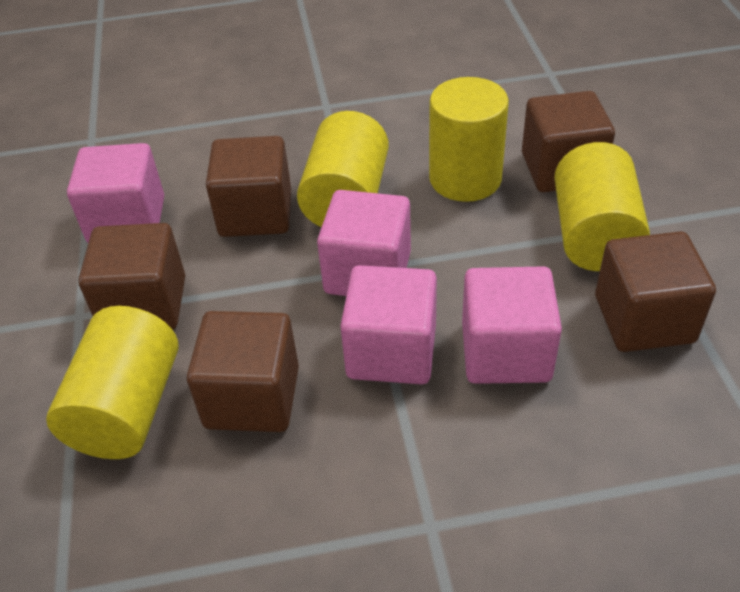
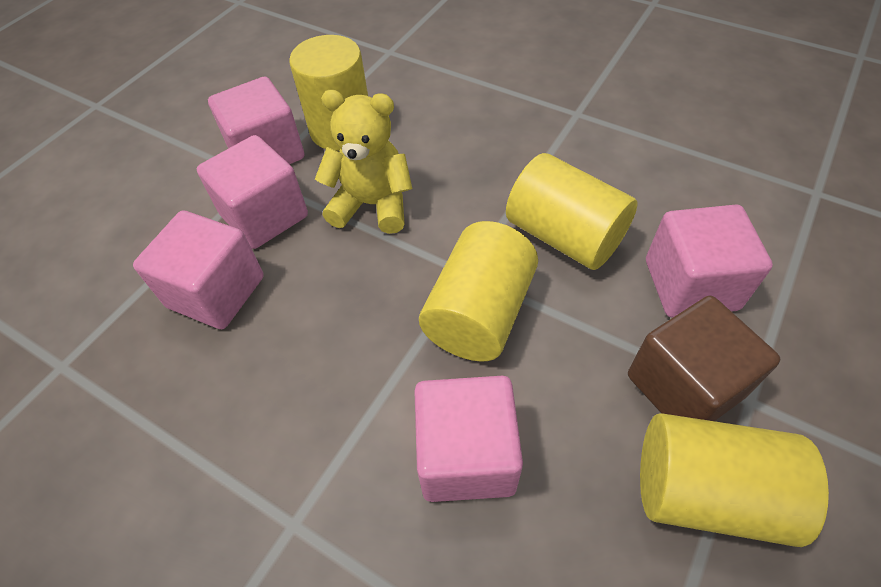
brown cube: 5 -> 1
pink cube: 4 -> 5
yellow teddy bear: 0 -> 1

